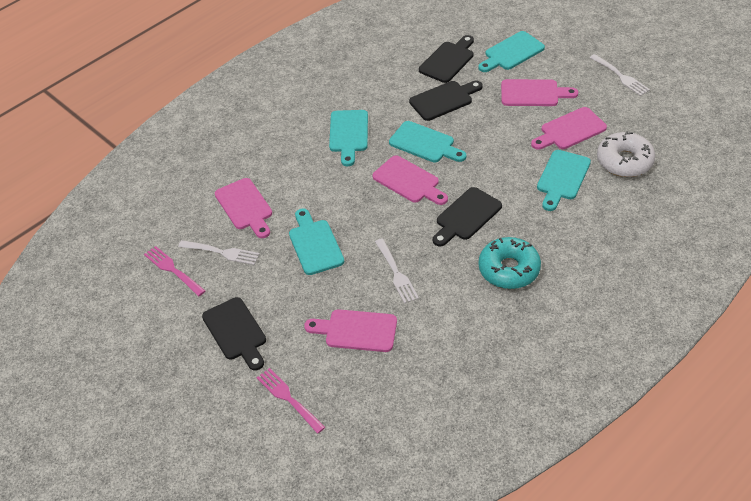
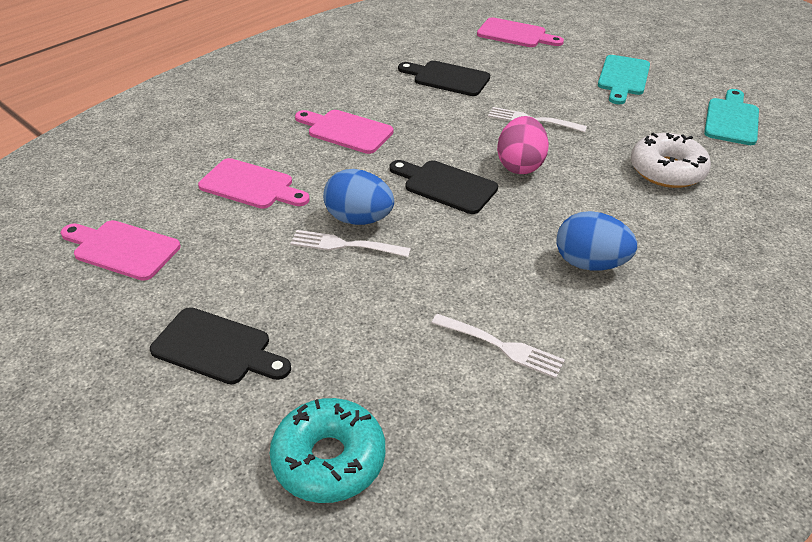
black cutting board: 4 -> 3
blue egg: 0 -> 2
pink cutting board: 5 -> 4
pink egg: 0 -> 1
pink fork: 2 -> 0
turquoise cutting board: 5 -> 2

